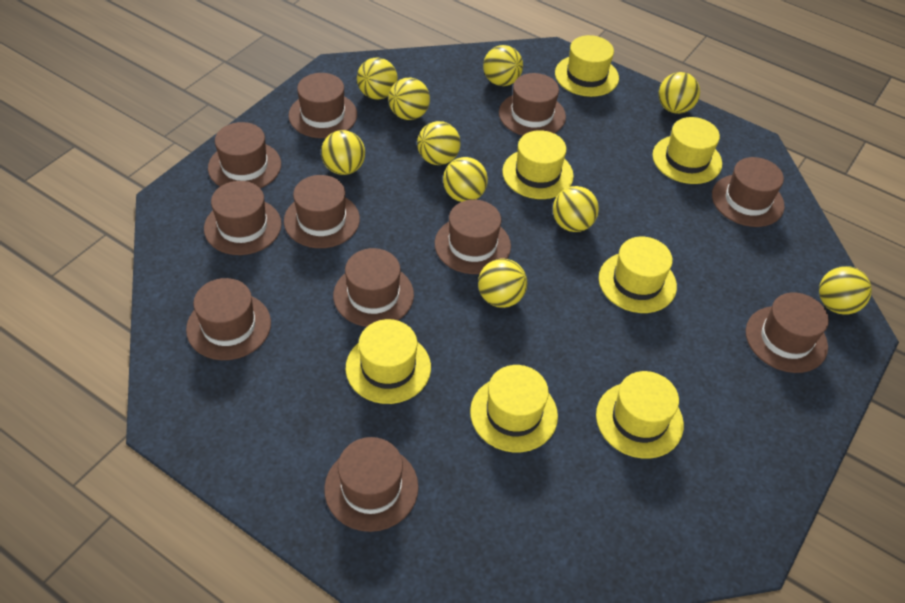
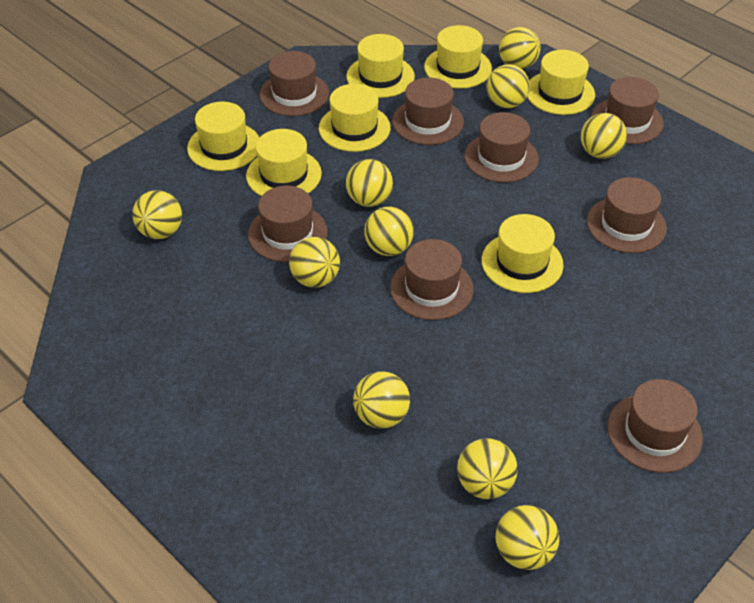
brown hat: 11 -> 8

